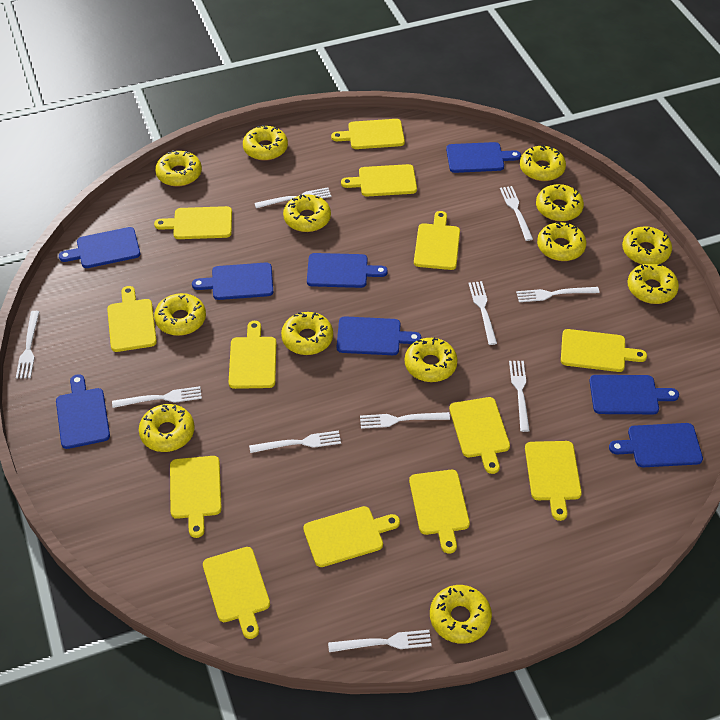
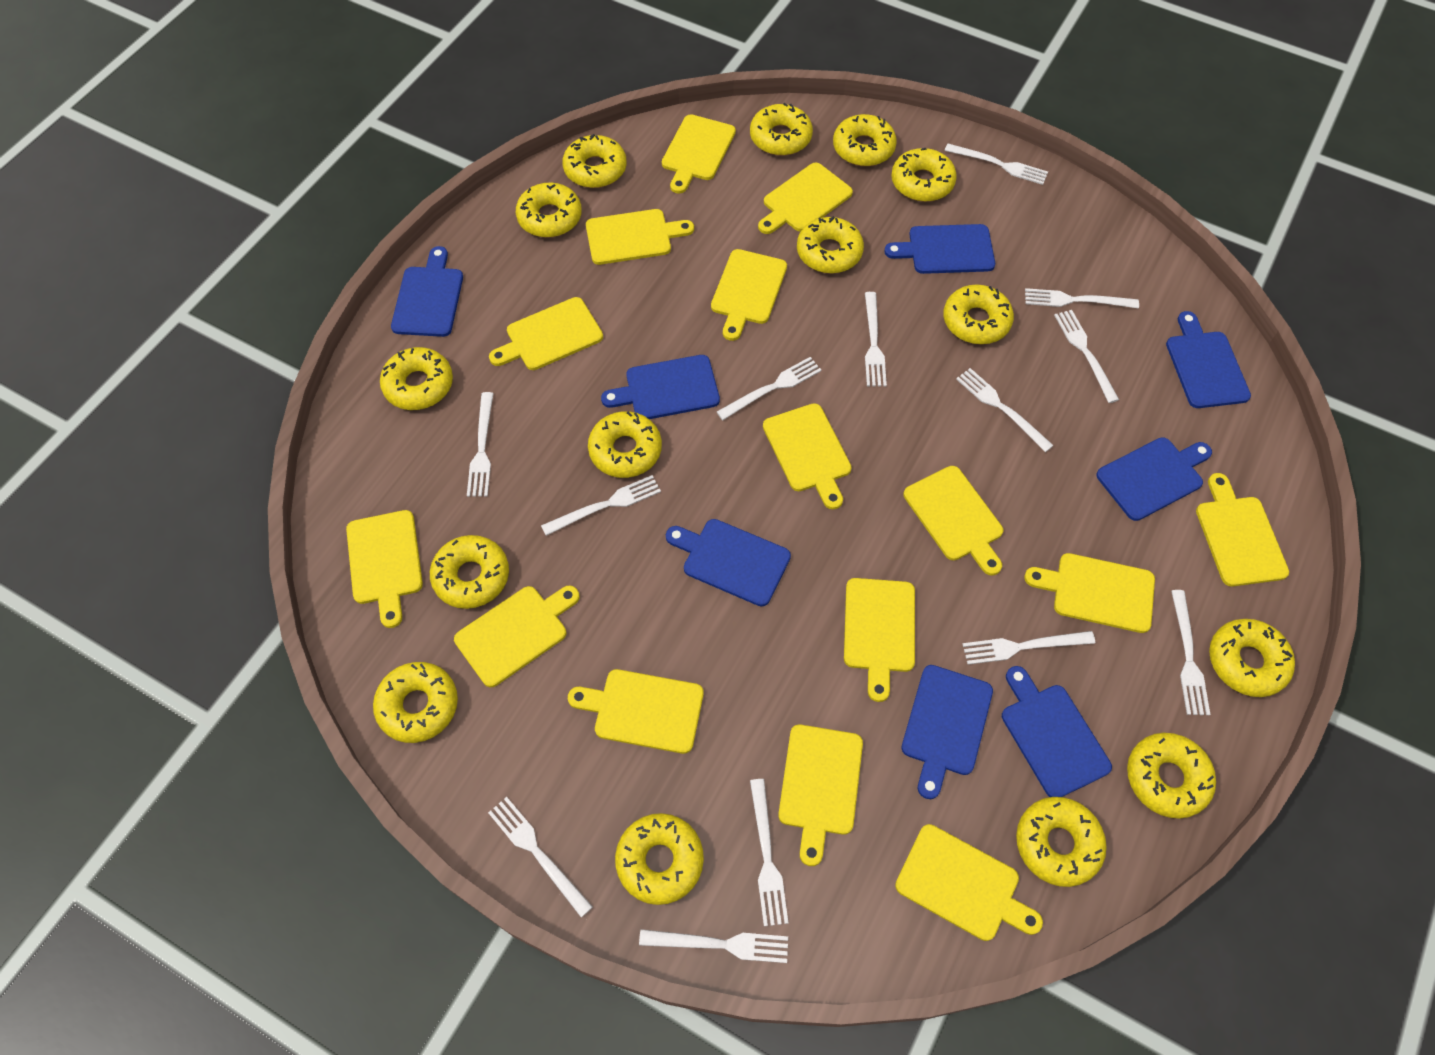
white fork: 10 -> 13
yellow cutting board: 13 -> 15
yellow donut: 13 -> 15

